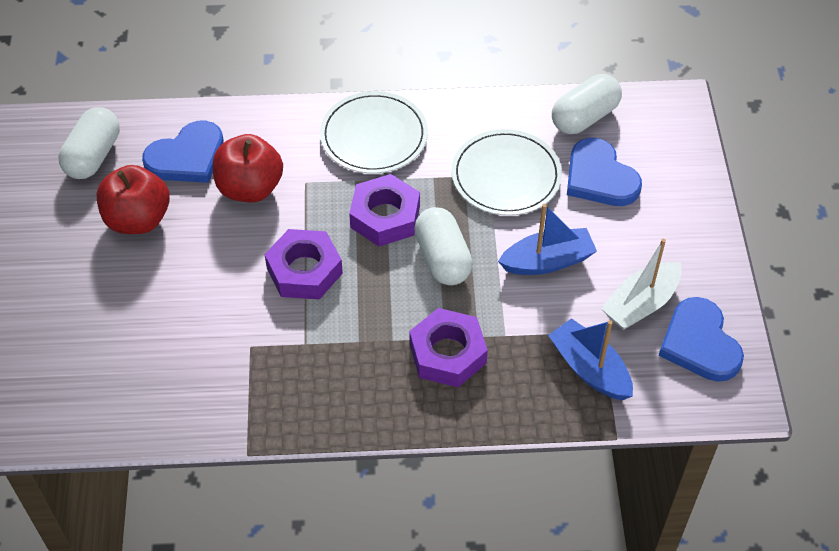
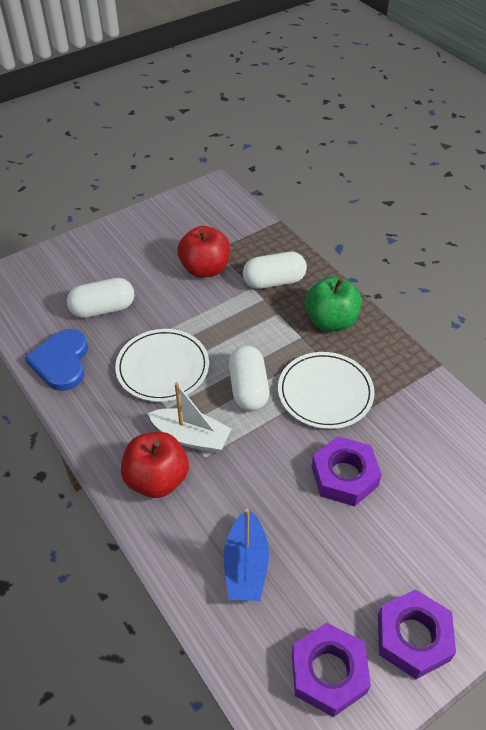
blue boat: 2 -> 1
blue heart: 3 -> 1
green apple: 0 -> 1

